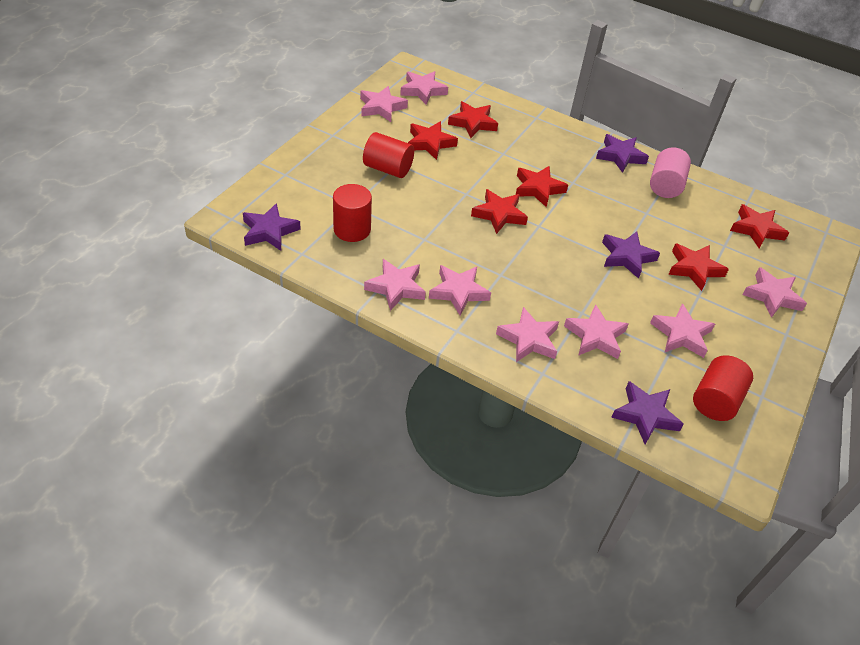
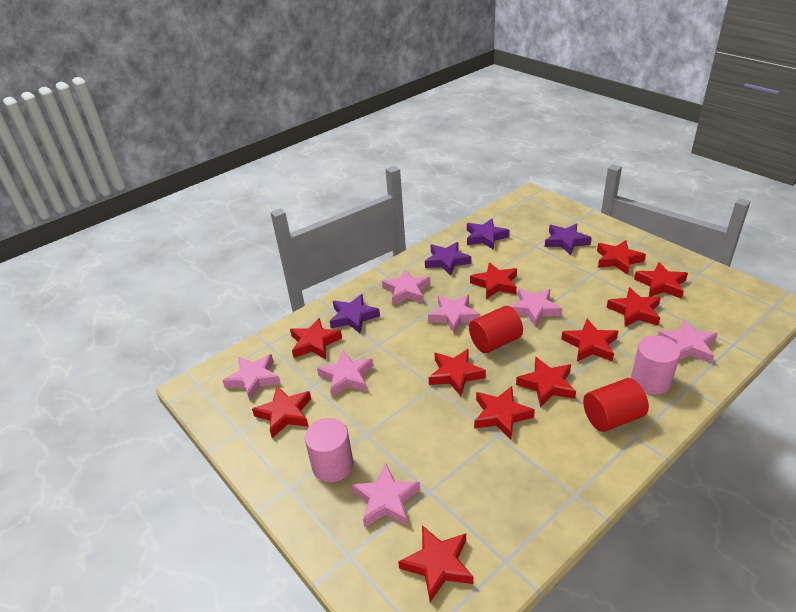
pink cylinder: 1 -> 2
pink star: 8 -> 7
red cylinder: 3 -> 2
red star: 6 -> 11

